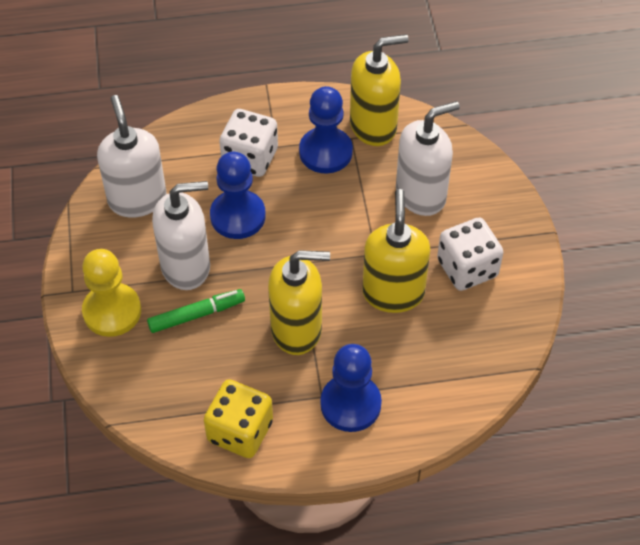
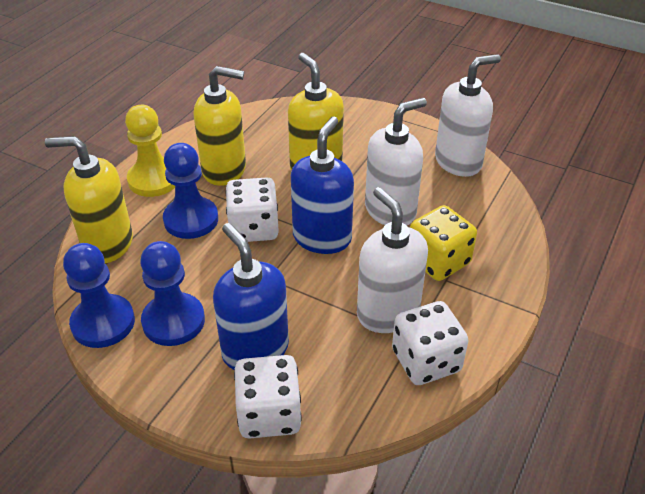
blue soap dispenser: 0 -> 2
green marker: 1 -> 0
white dice: 2 -> 3

